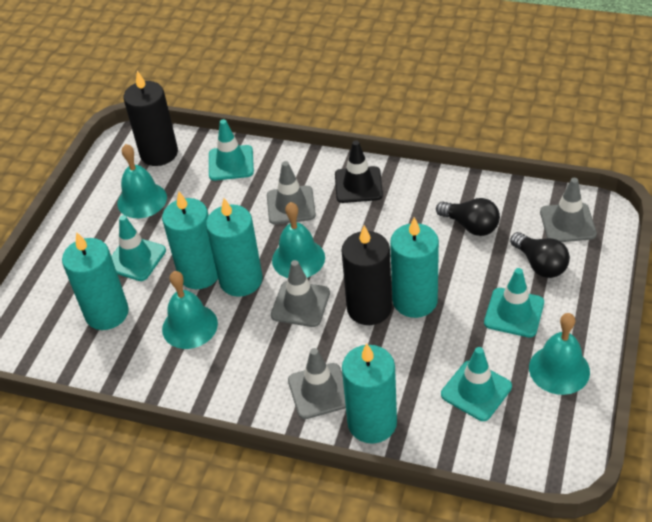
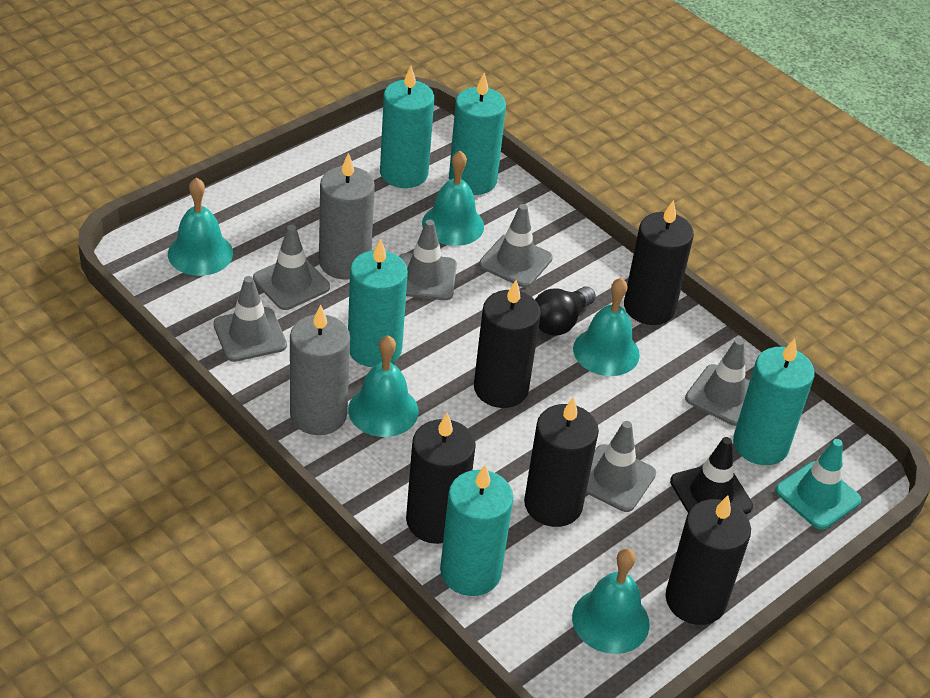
black candle: 2 -> 5
black light bulb: 2 -> 1
grey candle: 0 -> 2
grey traffic cone: 4 -> 6
turquoise bell: 4 -> 5
turquoise traffic cone: 4 -> 1

